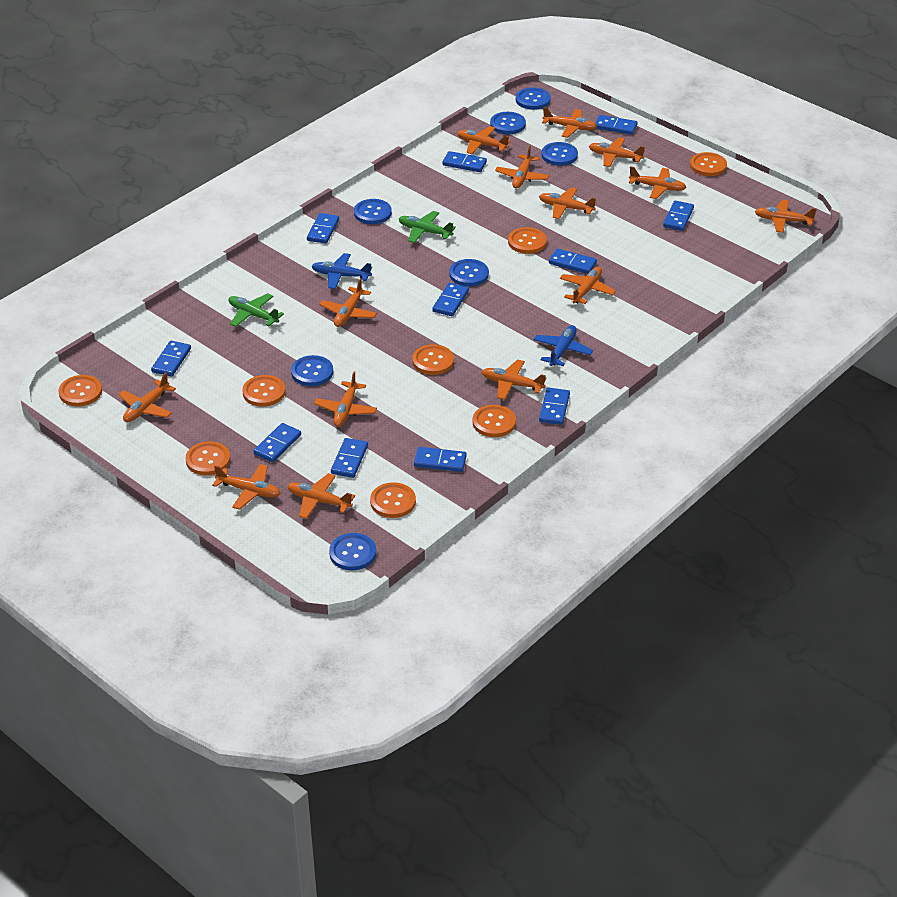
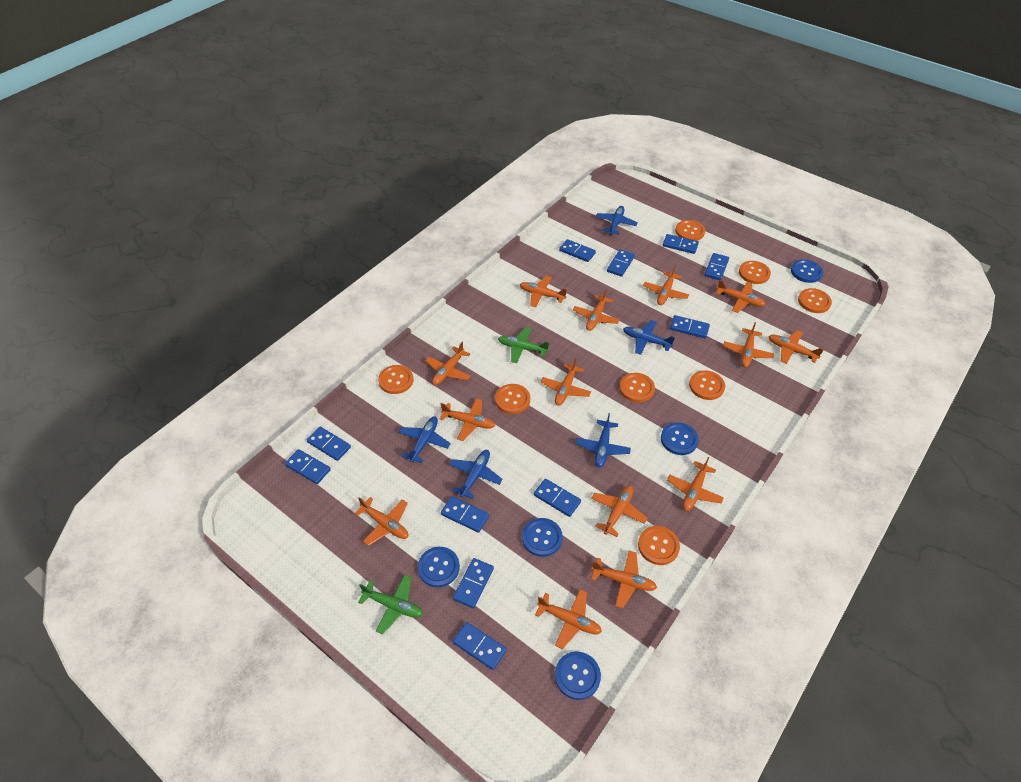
blue button: 7 -> 5
blue plane: 2 -> 5

